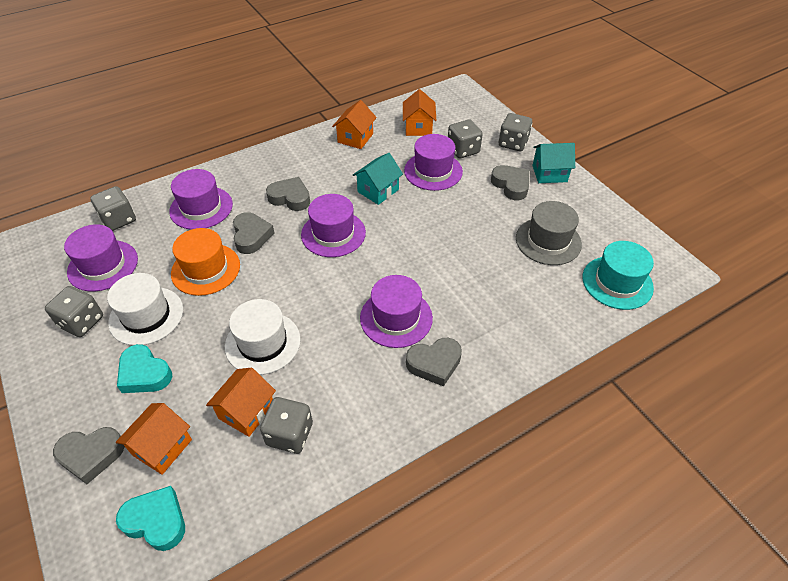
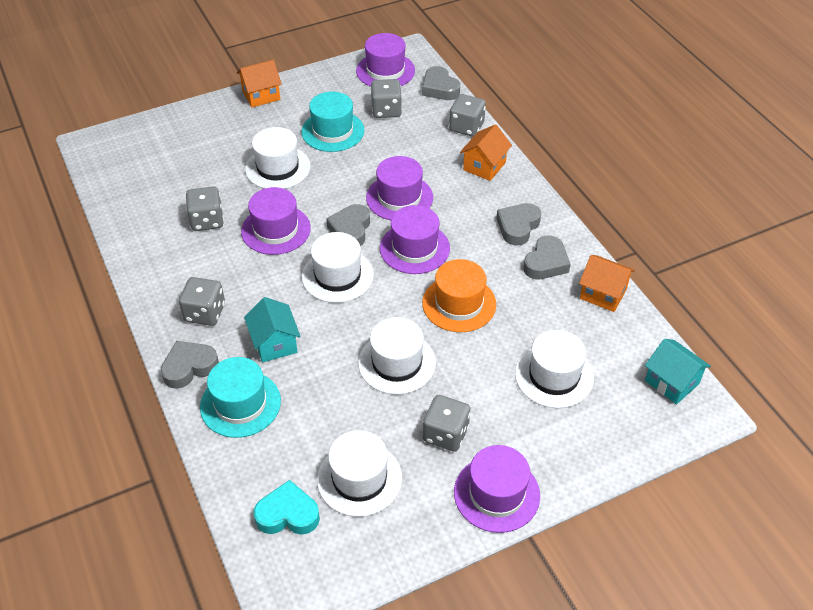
grey hat: 1 -> 0
orange house: 4 -> 3
turquoise hat: 1 -> 2
turquoise heart: 2 -> 1
white hat: 2 -> 5

